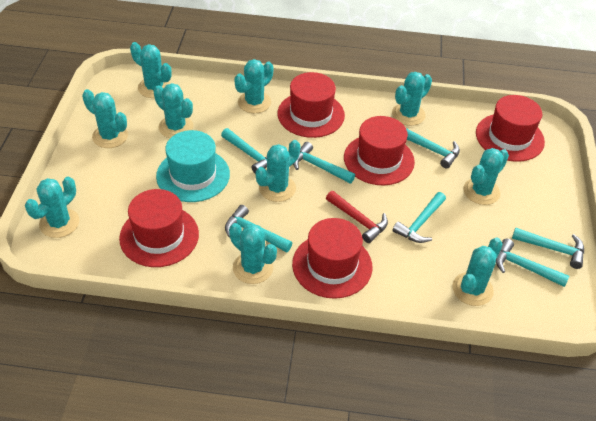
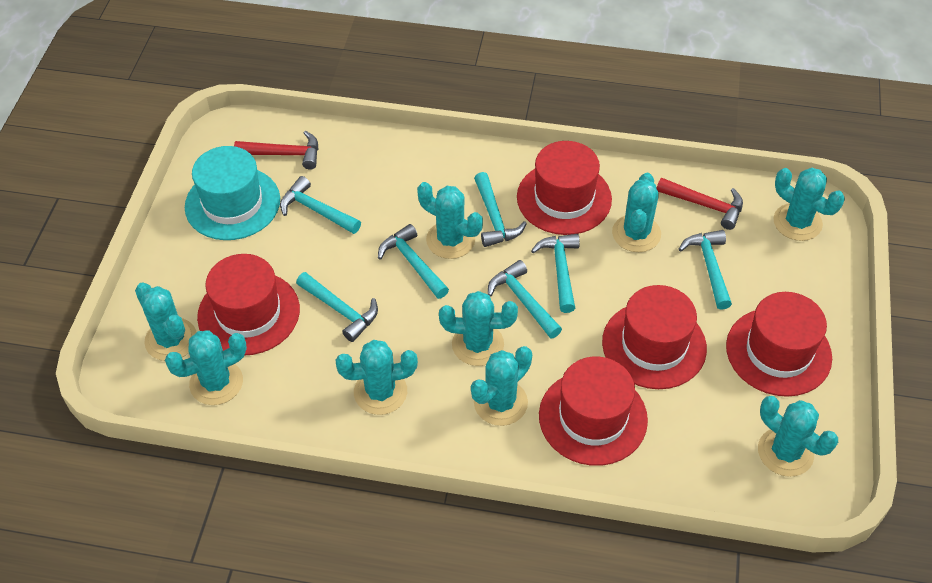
red hammer: 1 -> 2
turquoise cactus: 10 -> 9

